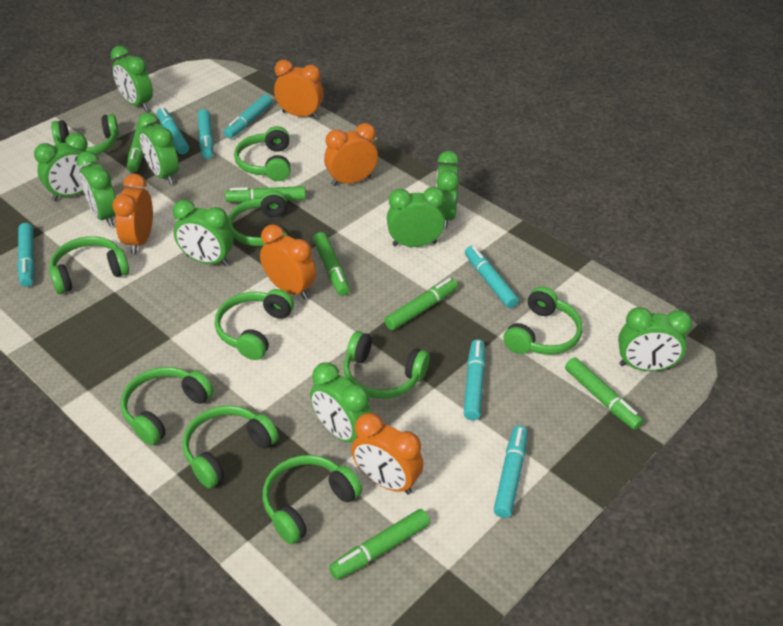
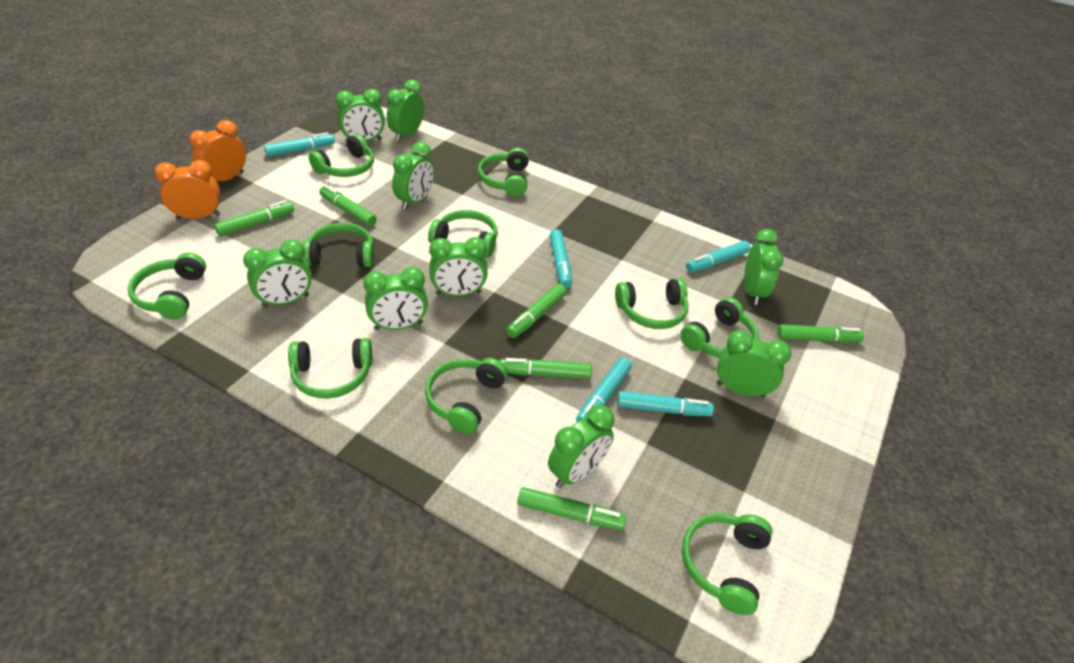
orange clock: 5 -> 2
turquoise marker: 7 -> 5

